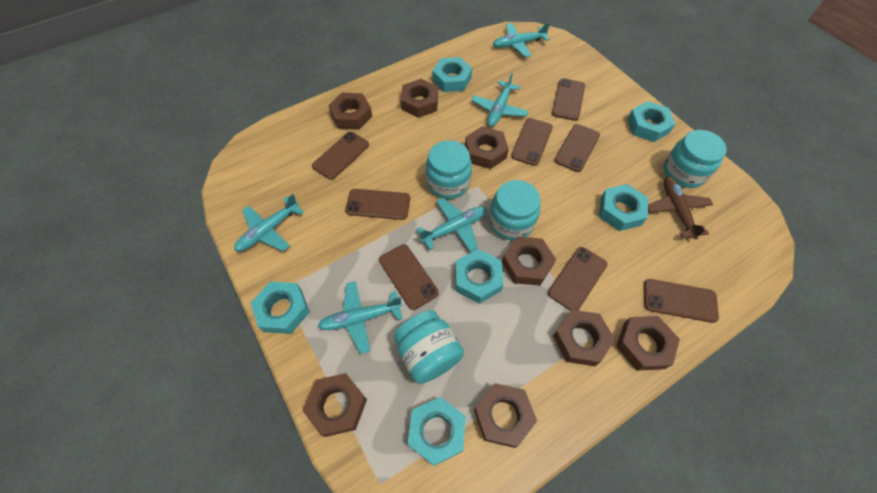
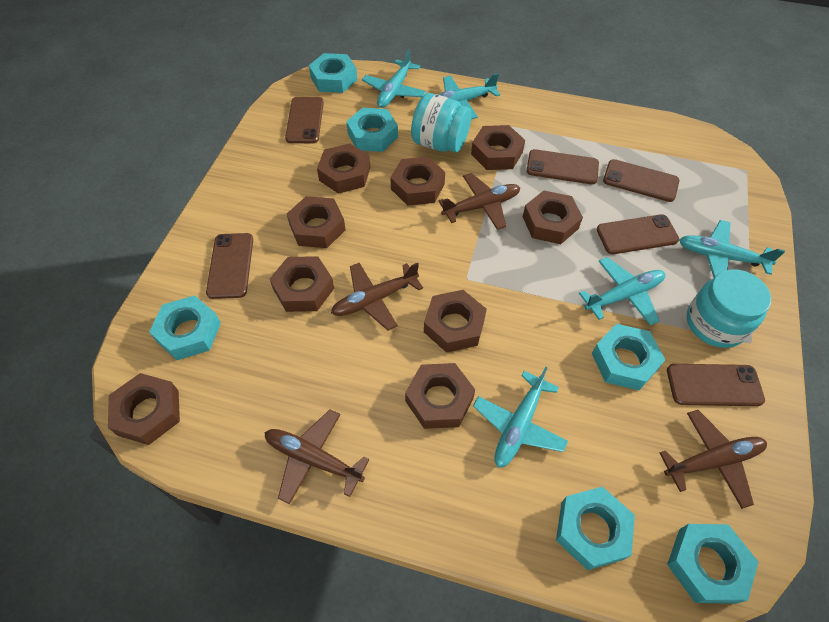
brown nut: 8 -> 9
brown phone: 8 -> 6
brown plane: 1 -> 4
turquoise jar: 4 -> 2

